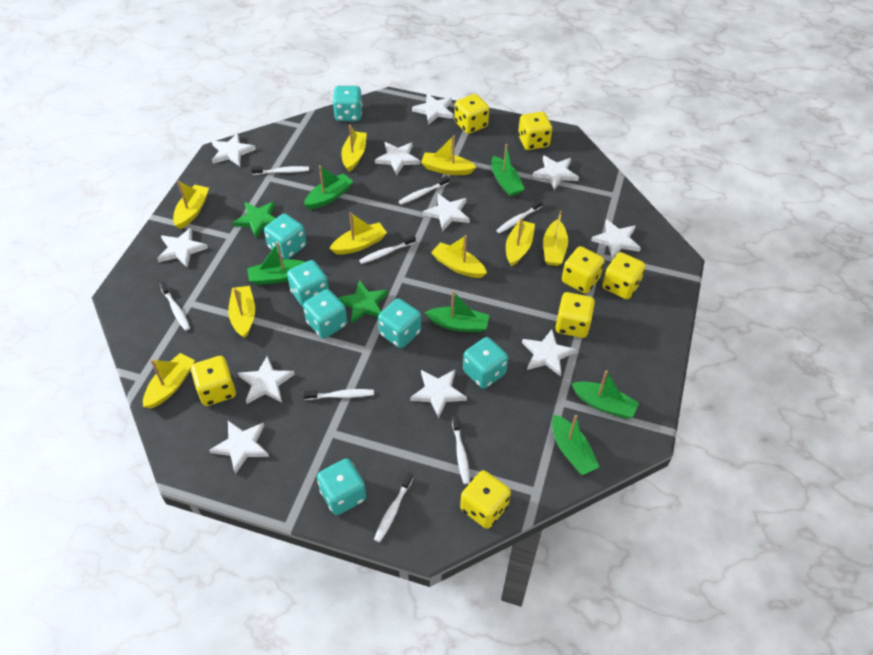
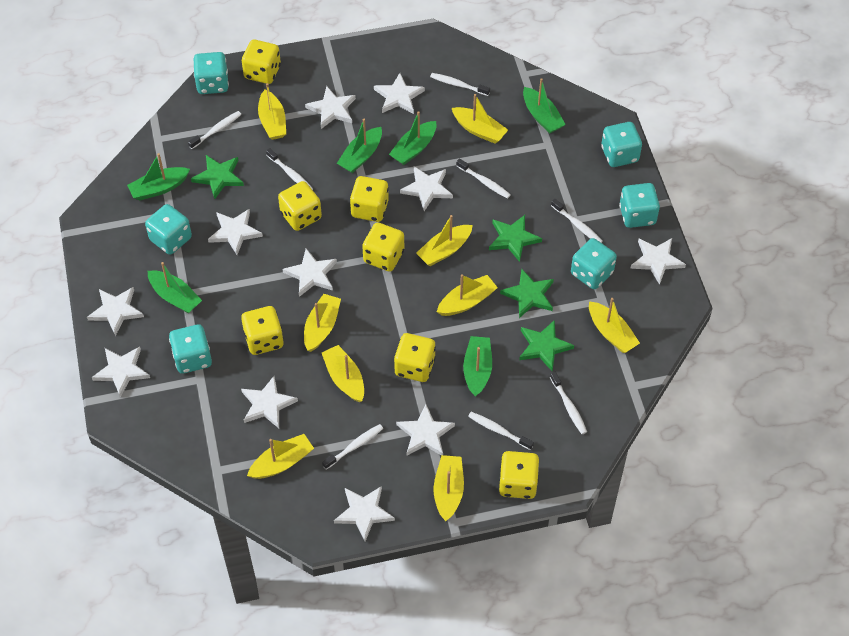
green star: 2 -> 4
turquoise dice: 7 -> 6

